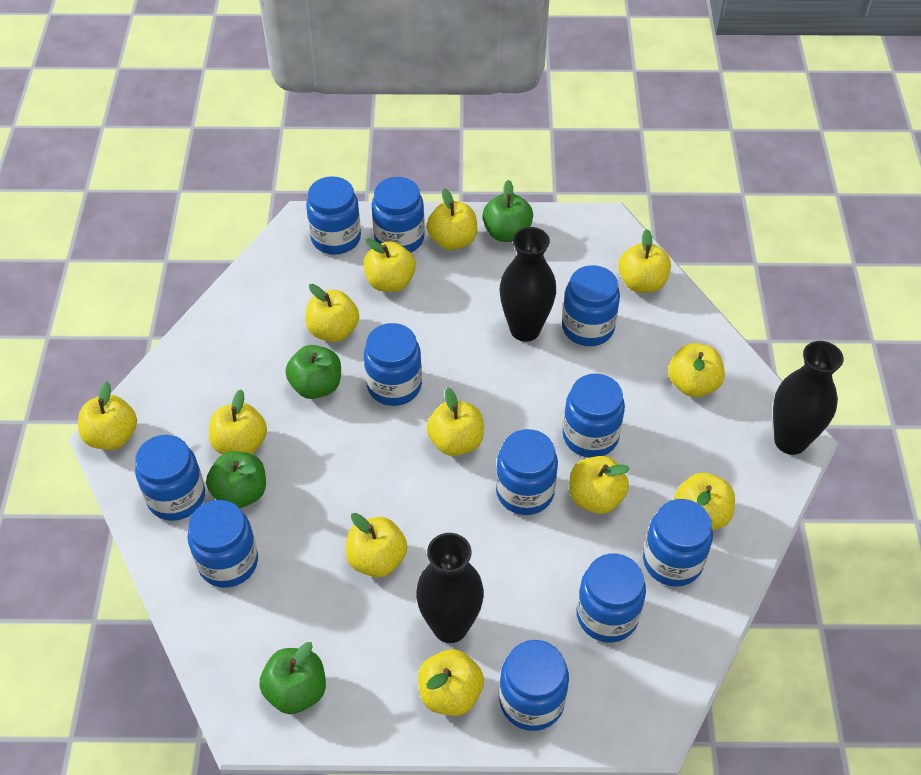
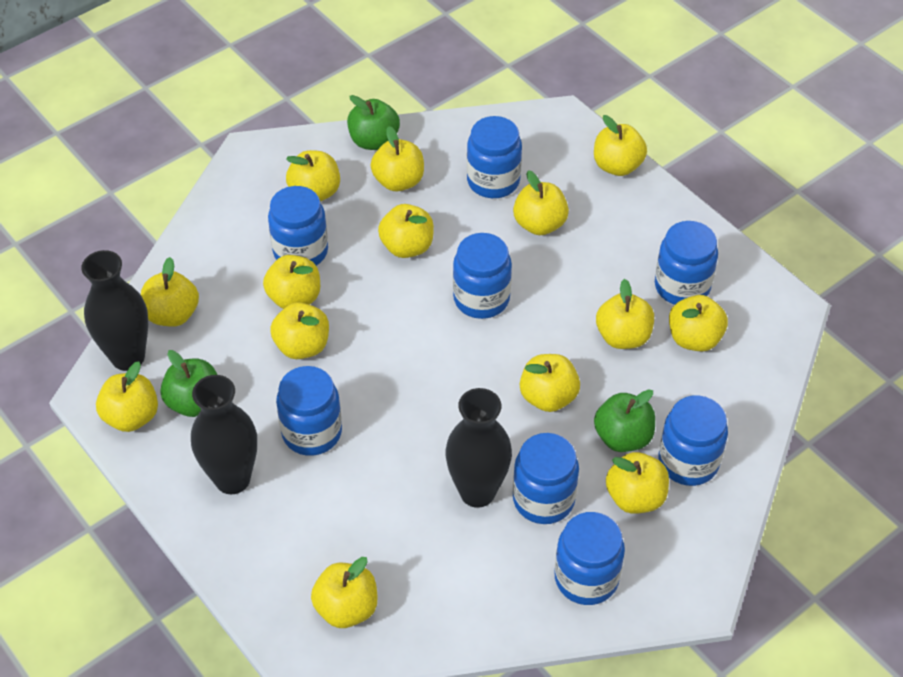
blue jar: 11 -> 8
green apple: 4 -> 3
yellow apple: 12 -> 14

